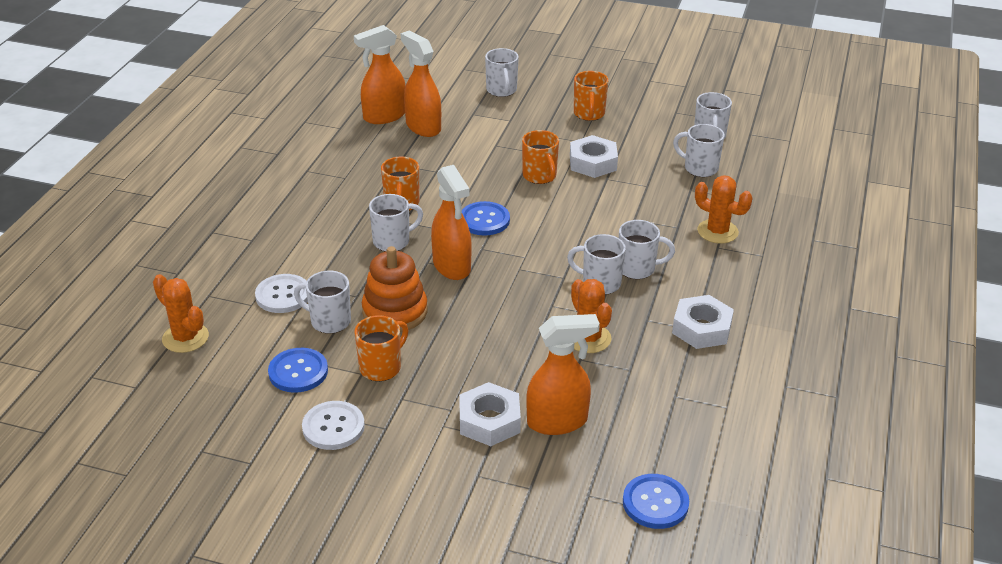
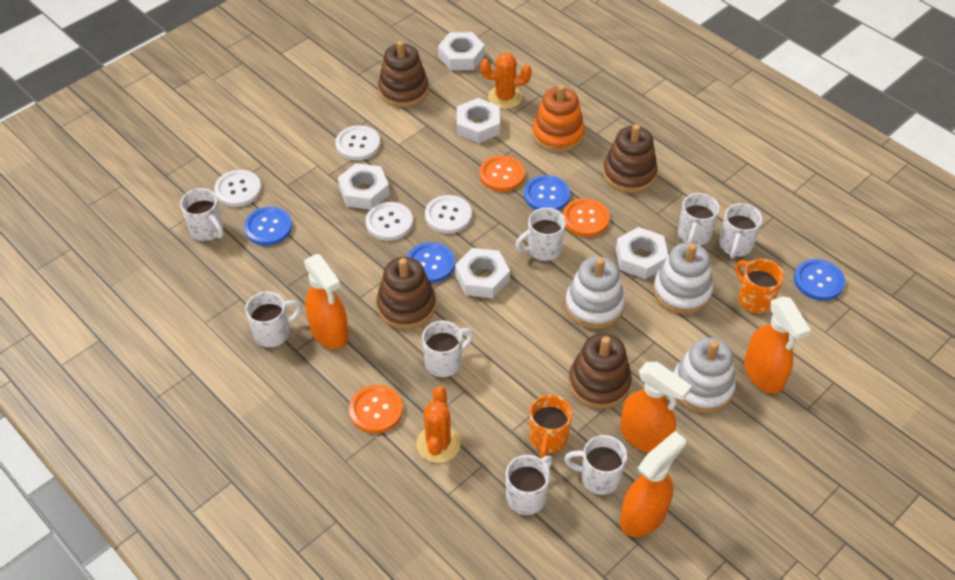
blue button: 3 -> 4
brown stacking toy: 0 -> 4
orange button: 0 -> 3
orange cactus: 3 -> 2
orange mug: 4 -> 2
white button: 2 -> 4
white mug: 7 -> 8
white nut: 3 -> 5
white stacking toy: 0 -> 3

